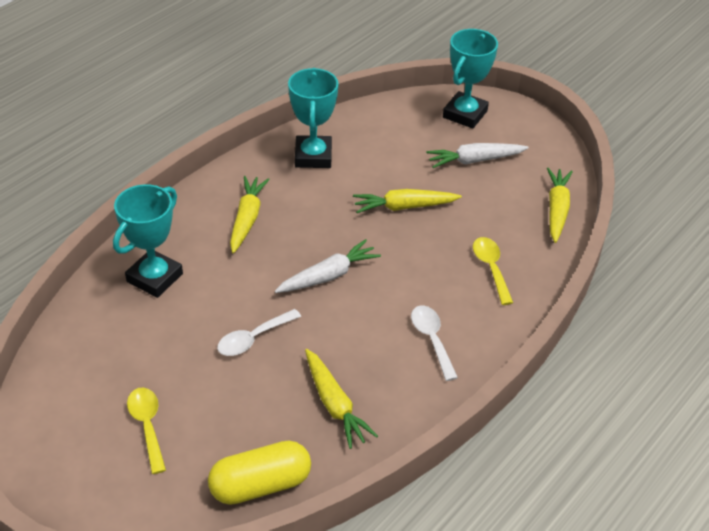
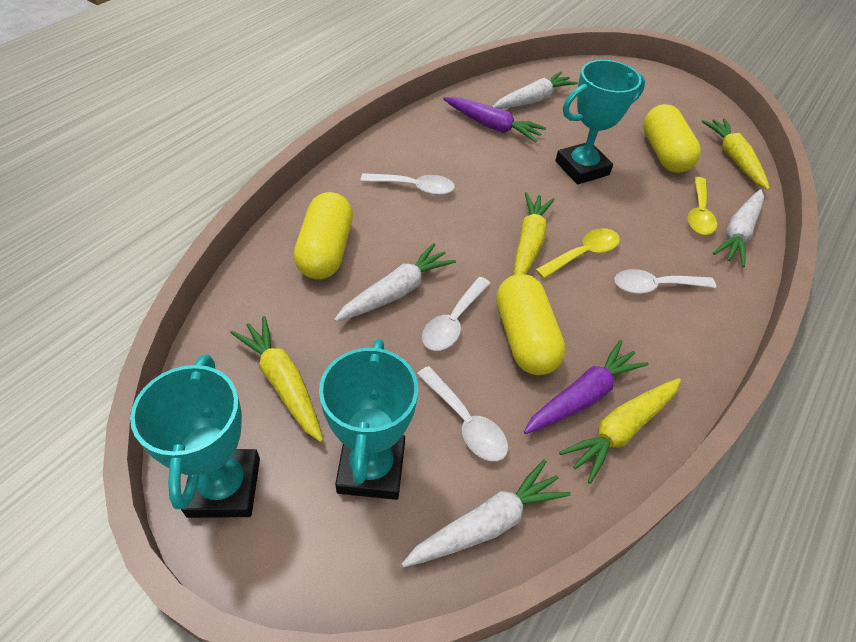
purple carrot: 0 -> 2
white carrot: 2 -> 4
white spoon: 2 -> 4
yellow capsule: 1 -> 3

